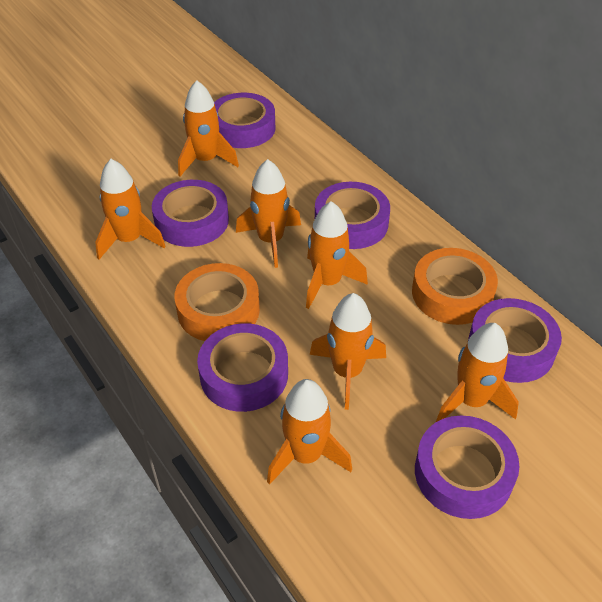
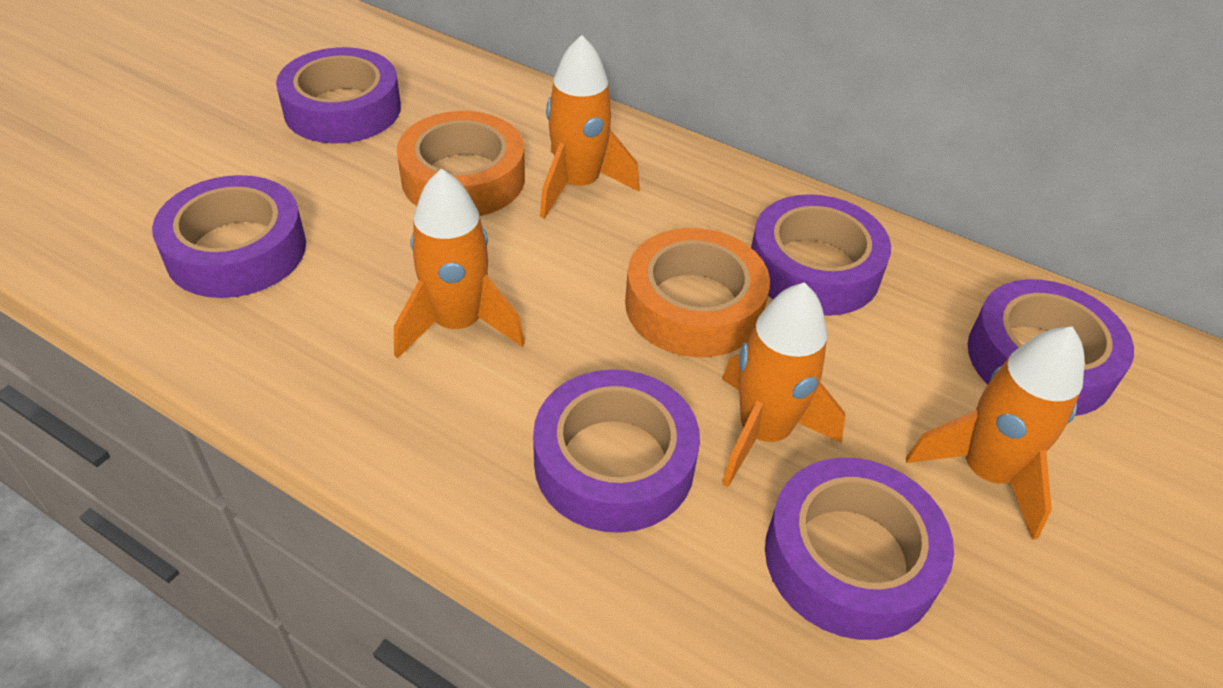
orange rocket: 7 -> 4

